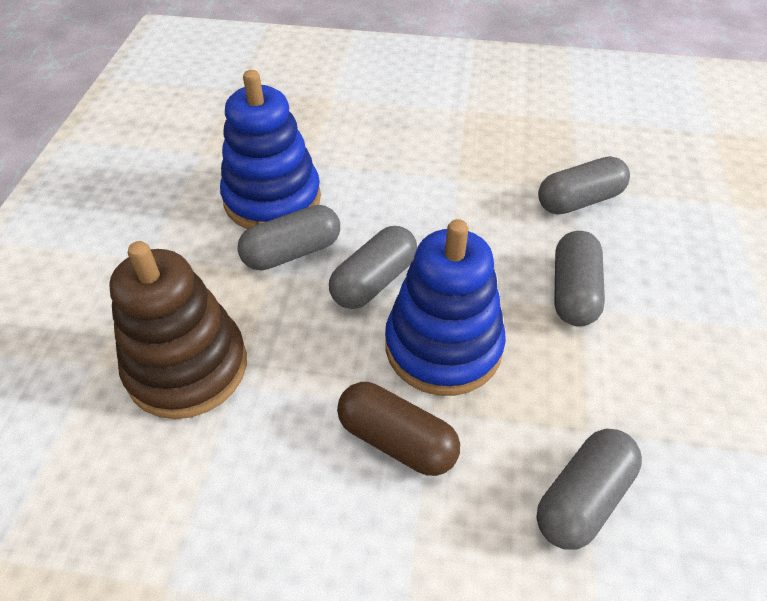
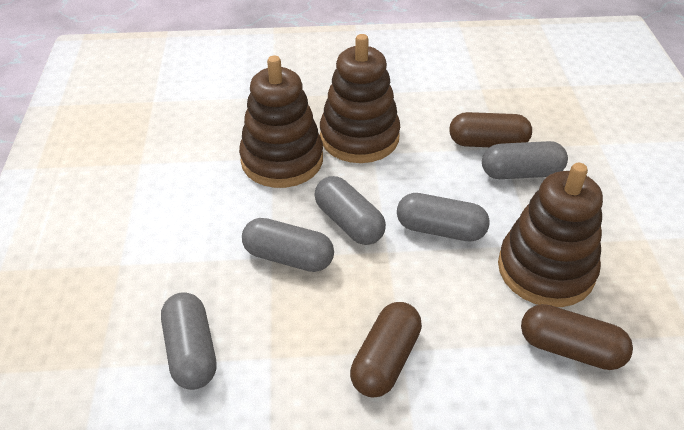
blue stacking toy: 2 -> 0
brown capsule: 1 -> 3
brown stacking toy: 1 -> 3

